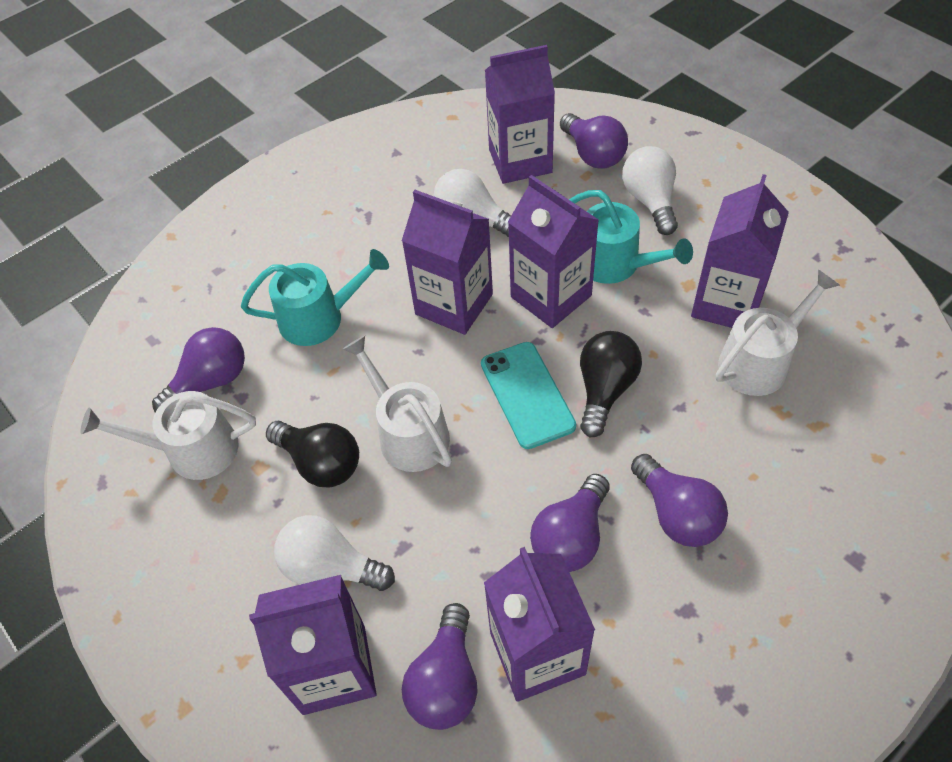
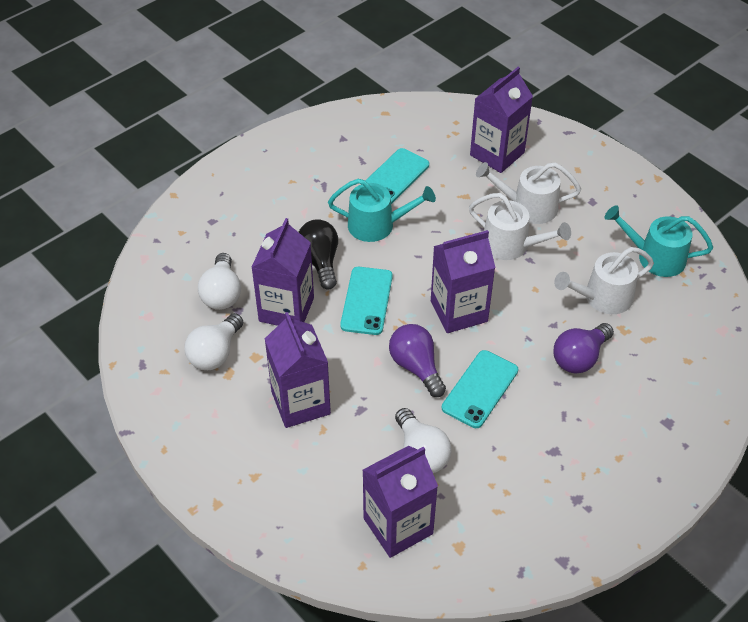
black light bulb: 2 -> 1
purple carton: 6 -> 5
purple light bulb: 5 -> 2
turquoise phone: 1 -> 3

